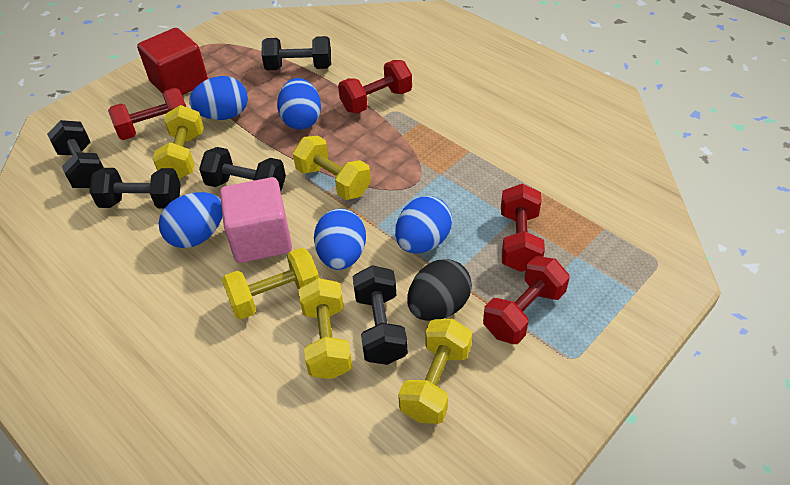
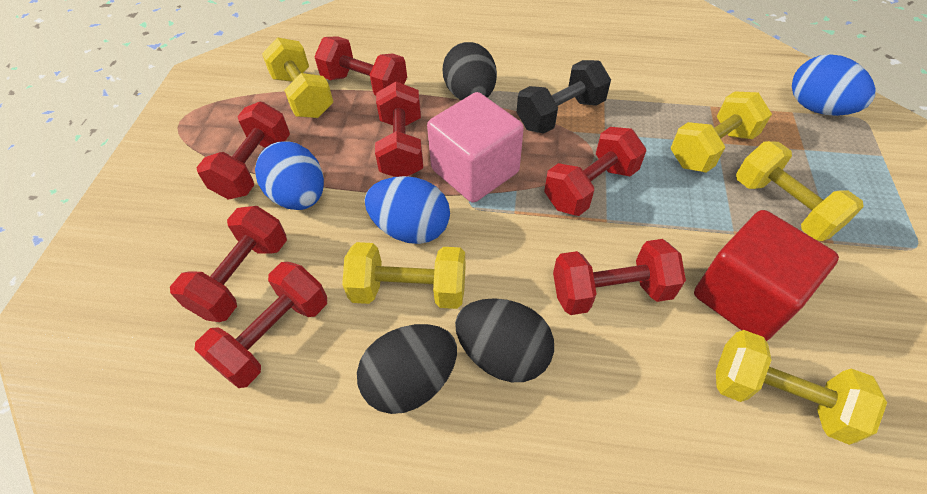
black dumbbell: 5 -> 1
black egg: 1 -> 3
blue egg: 5 -> 3
red dumbbell: 4 -> 7

